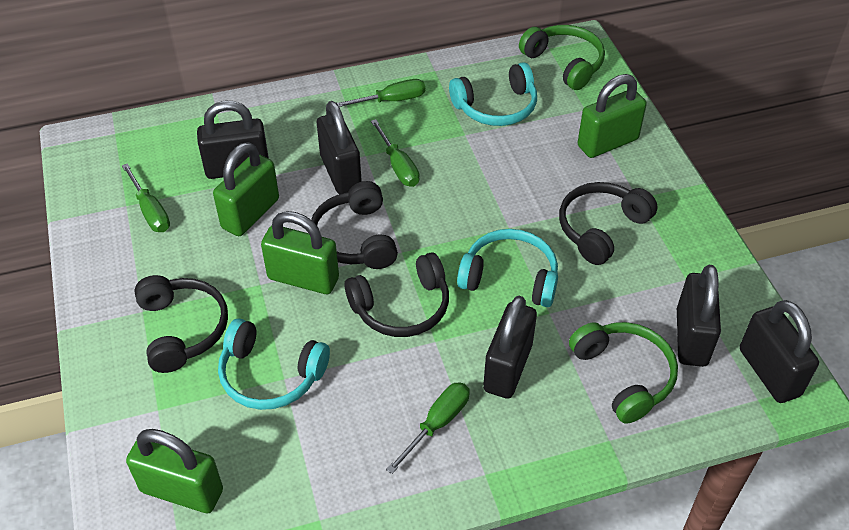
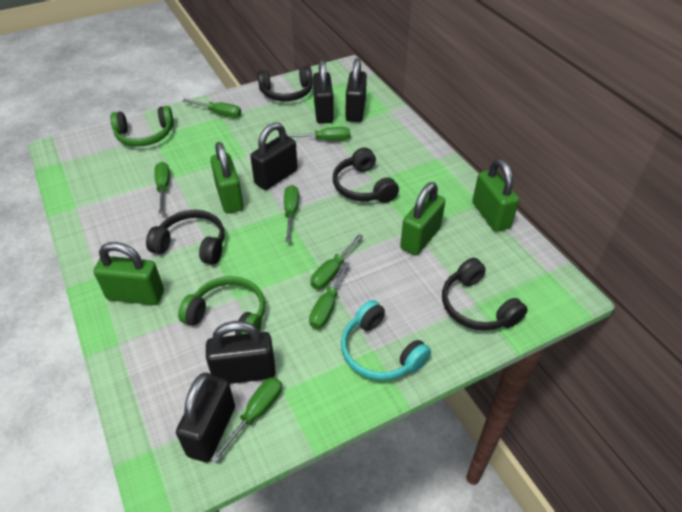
green screwdriver: 4 -> 7
turquoise headphones: 3 -> 1

